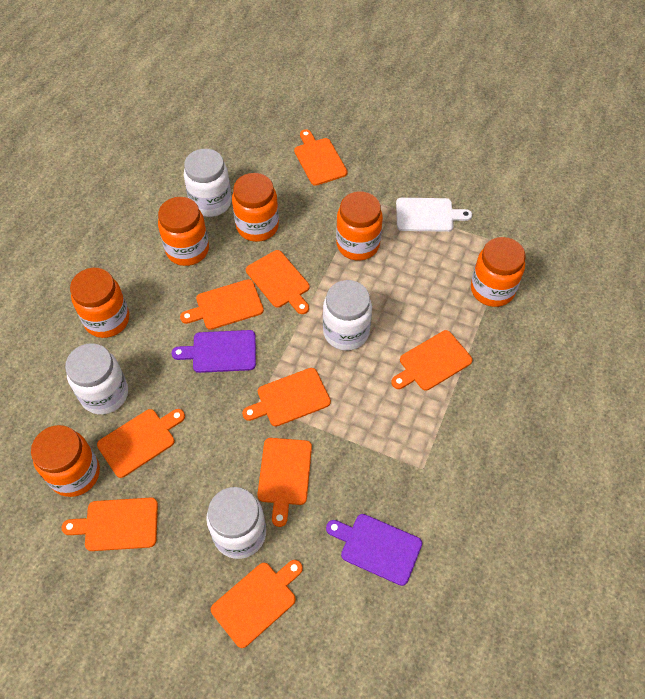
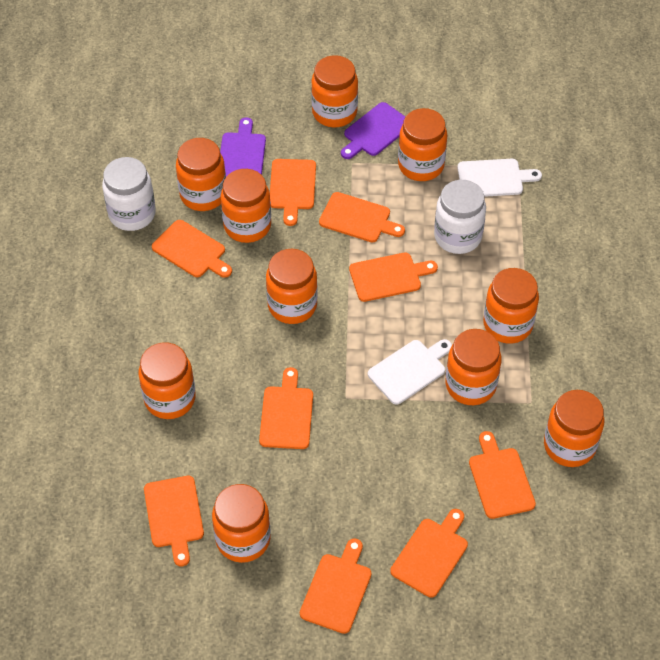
orange jar: 6 -> 10
white cutting board: 1 -> 2
white jar: 4 -> 2

